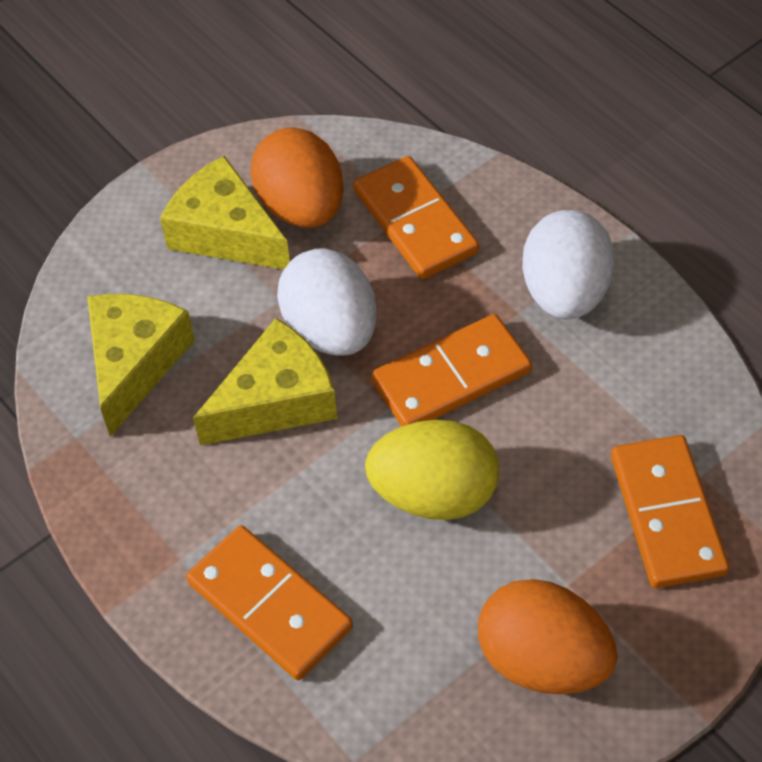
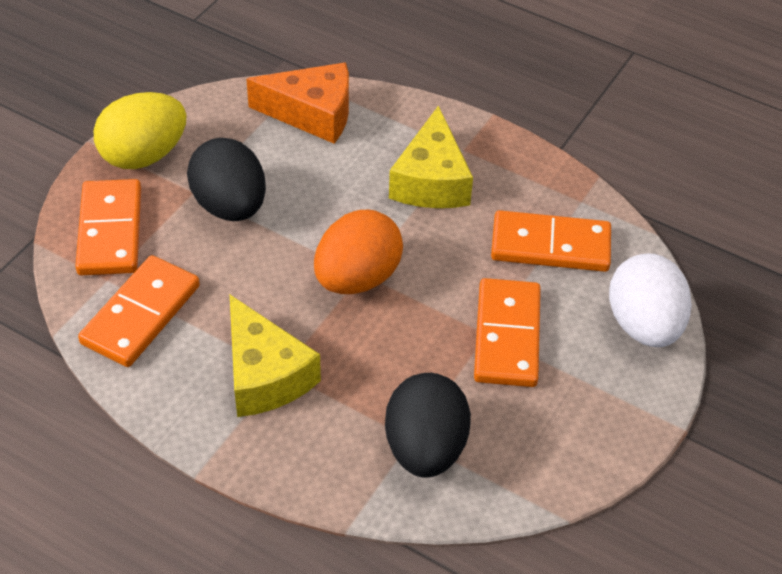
black egg: 0 -> 2
orange cheese: 0 -> 1
orange egg: 2 -> 1
white egg: 2 -> 1
yellow cheese: 3 -> 2

